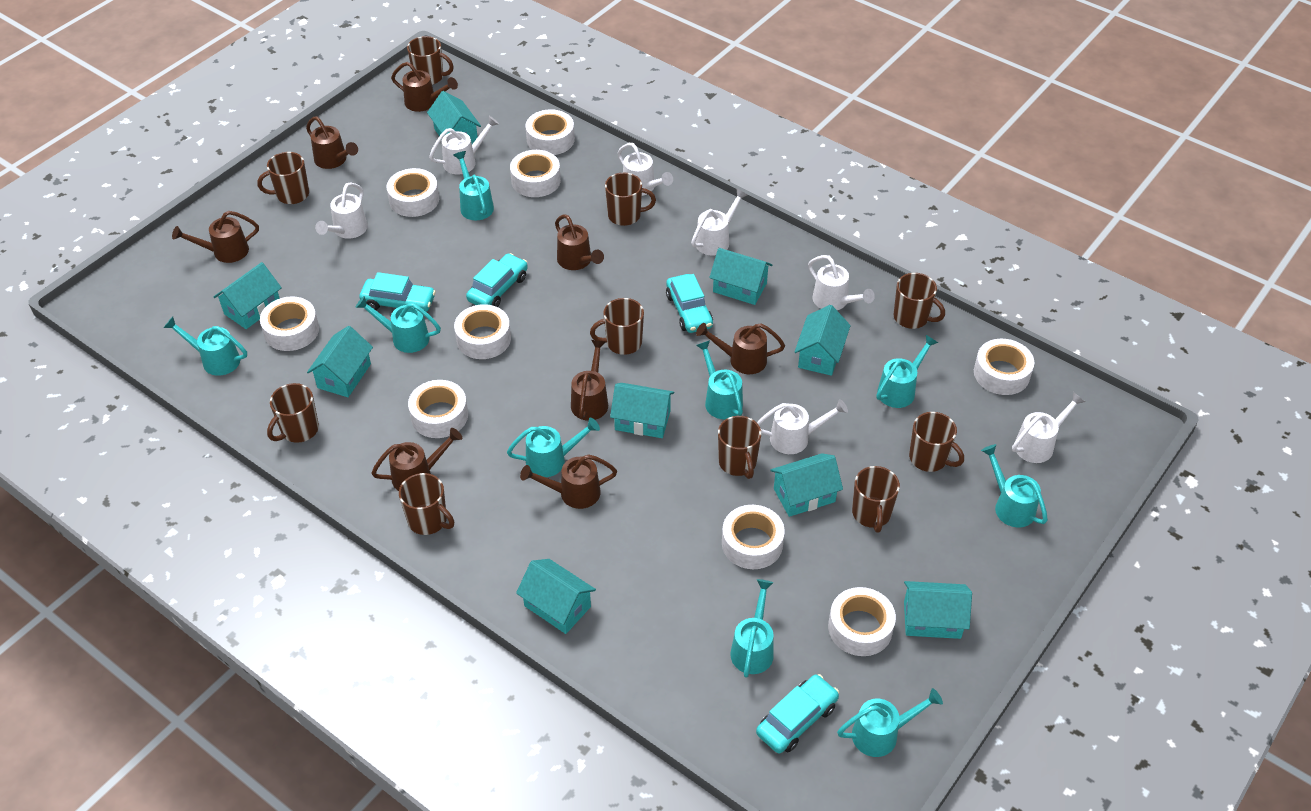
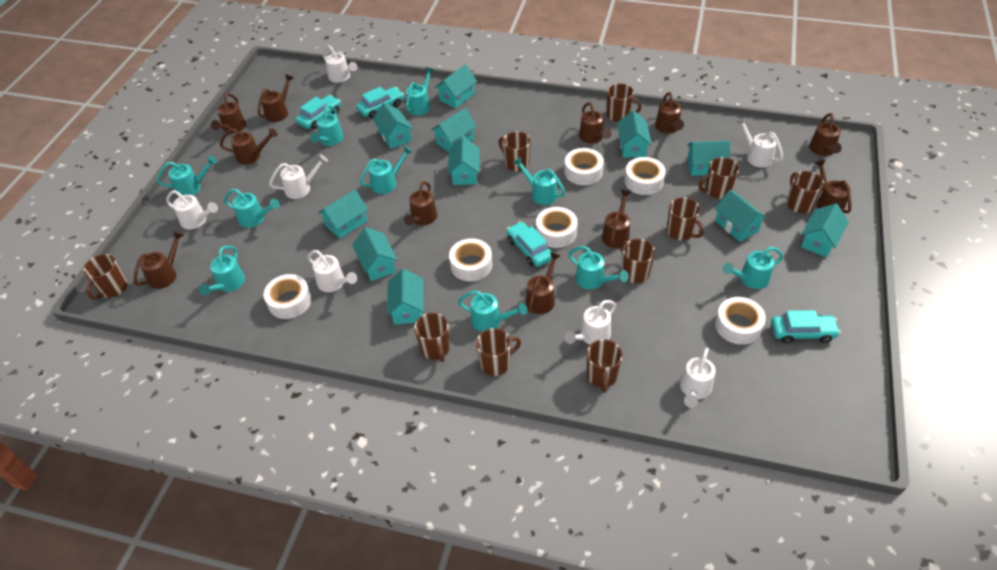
brown watering can: 8 -> 11
turquoise house: 9 -> 11
turquoise watering can: 9 -> 10
white tape: 9 -> 6

